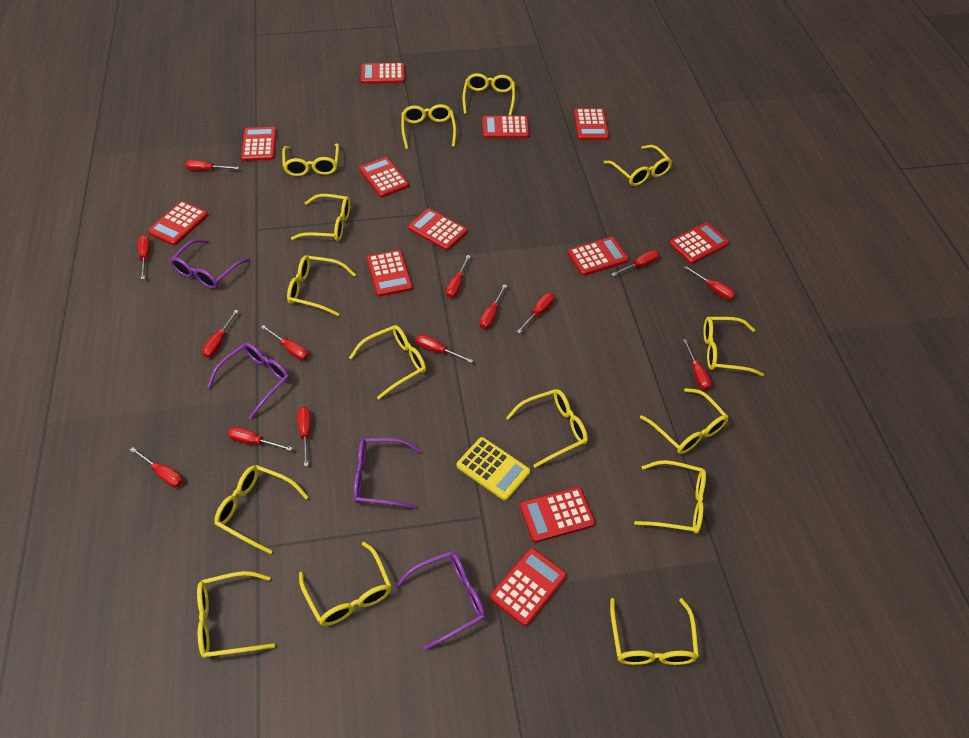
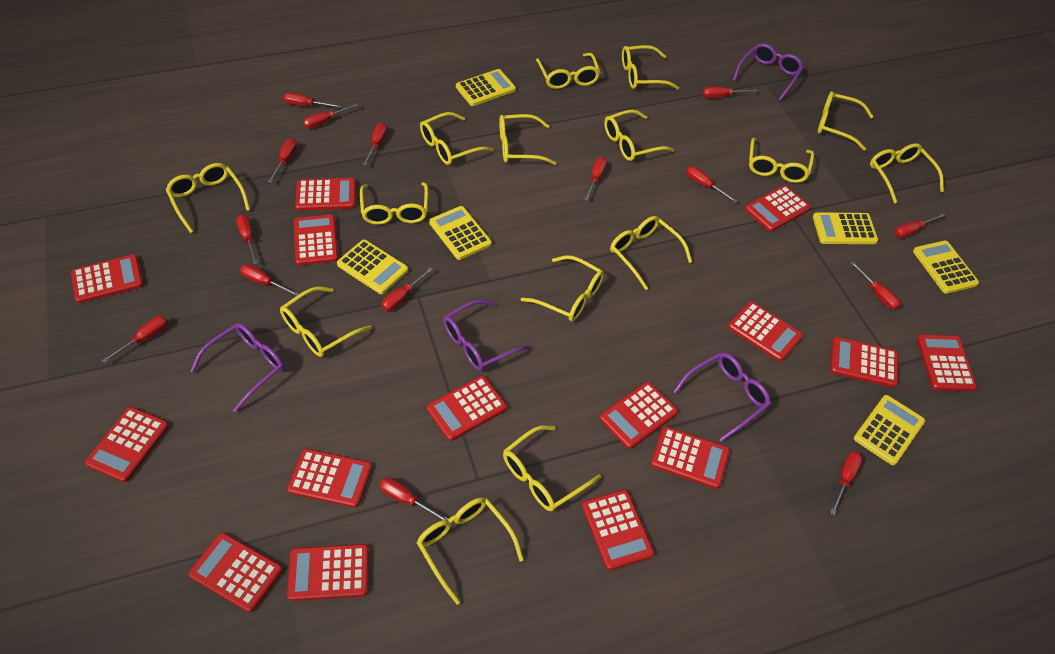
red calculator: 12 -> 15
red screwdriver: 14 -> 15
yellow calculator: 1 -> 6

